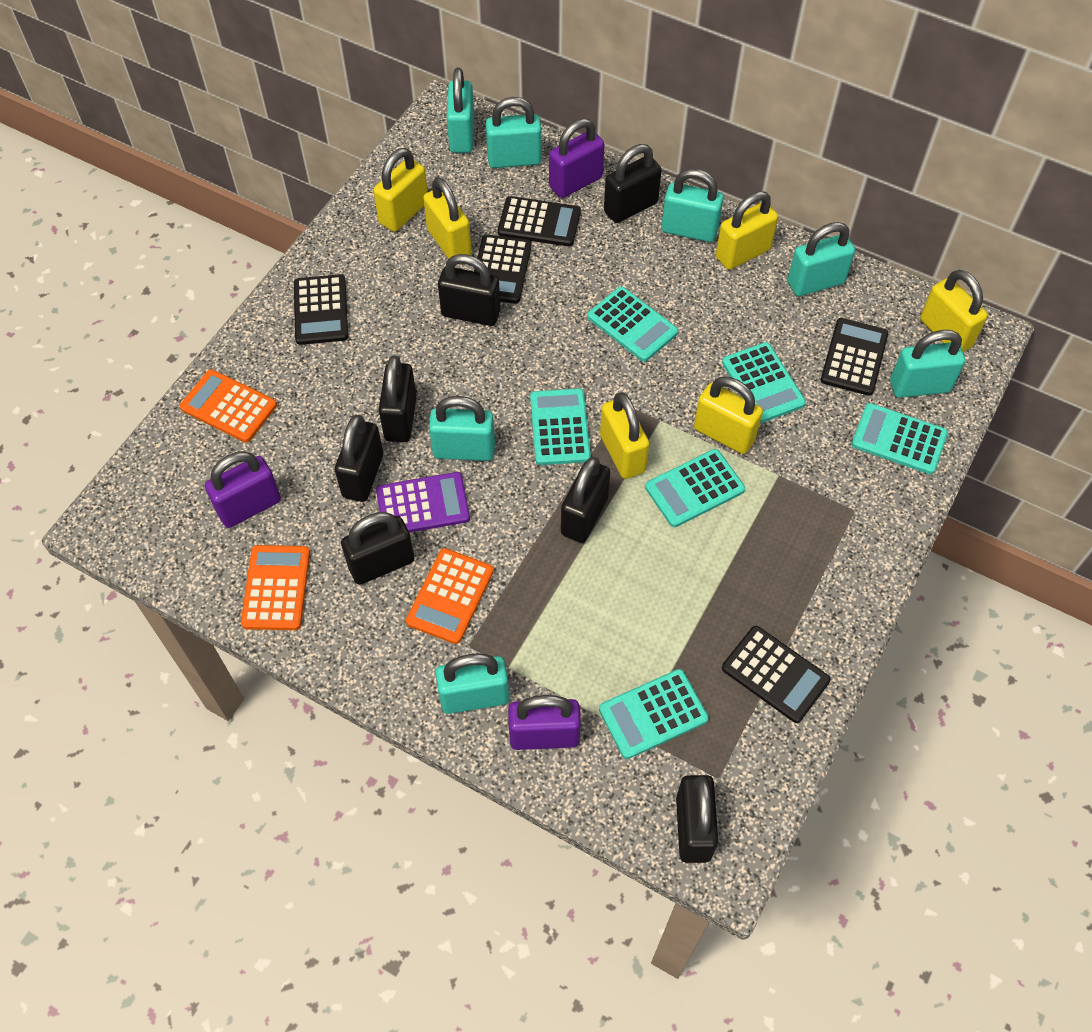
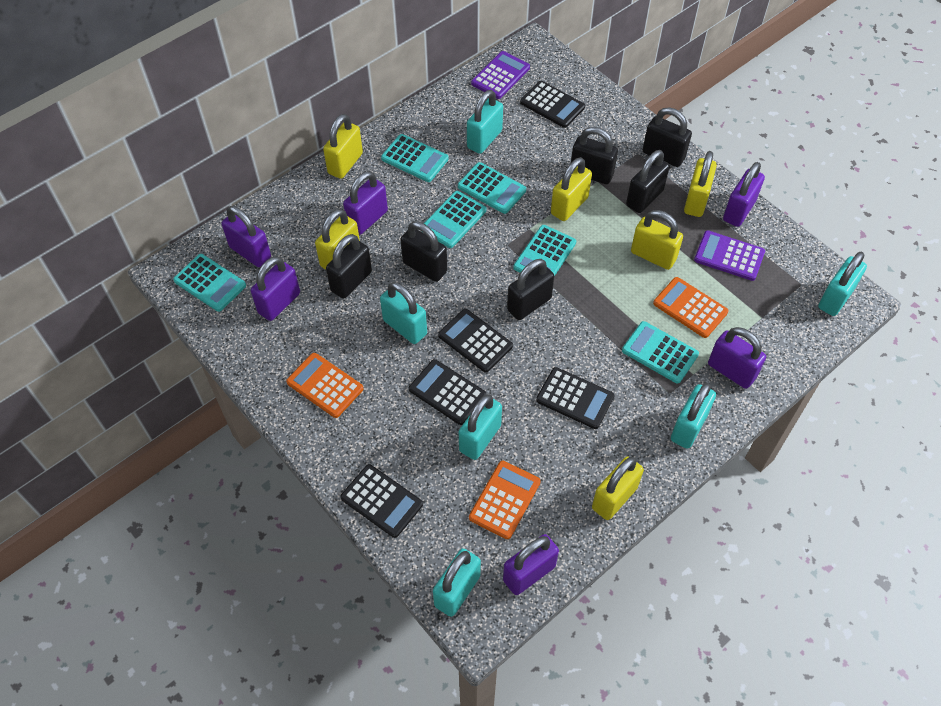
black padlock: 7 -> 6
purple calculator: 1 -> 2
purple padlock: 3 -> 6
turquoise padlock: 7 -> 6

